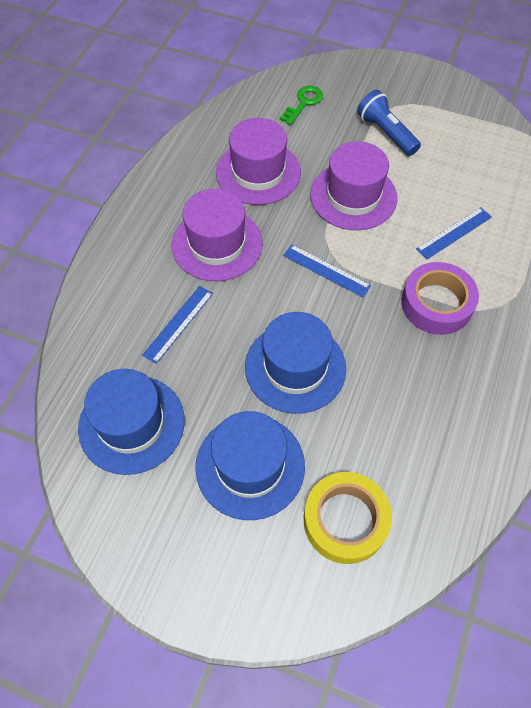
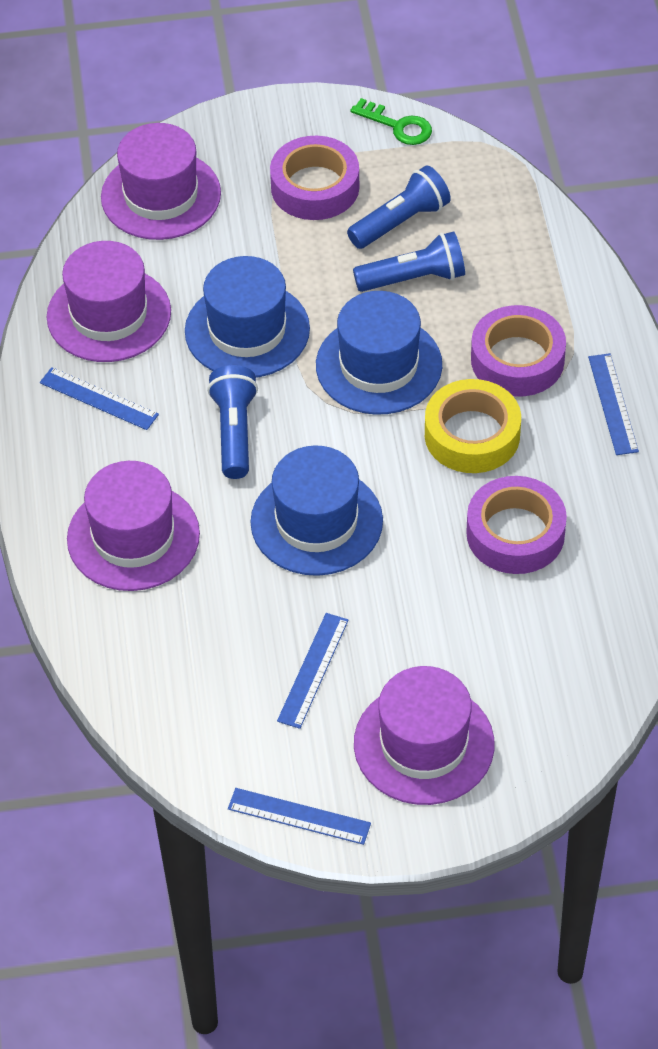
blue flashlight: 1 -> 3
blue ruler: 3 -> 4
purple hat: 3 -> 4
purple tape: 1 -> 3

